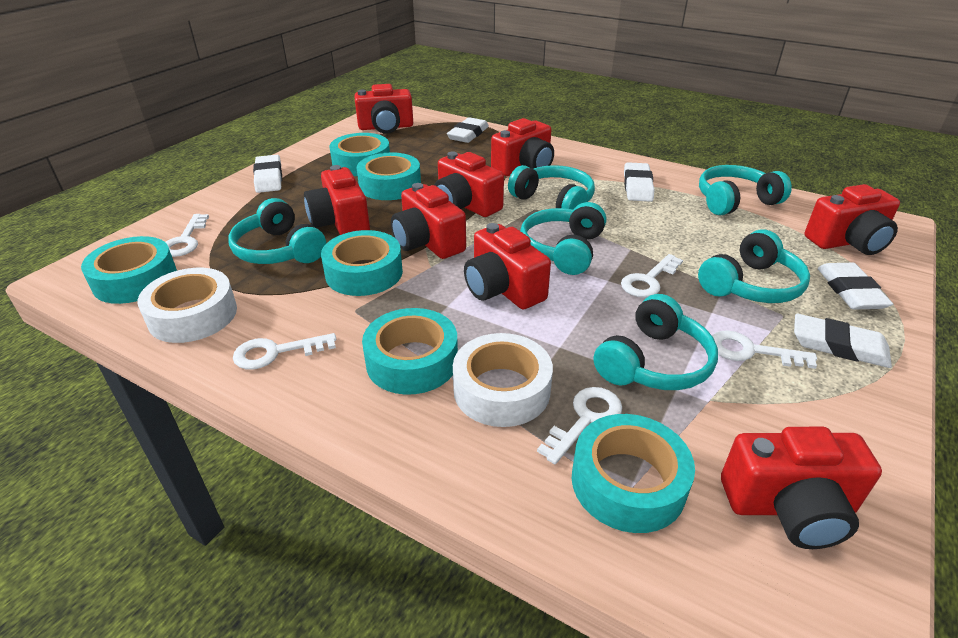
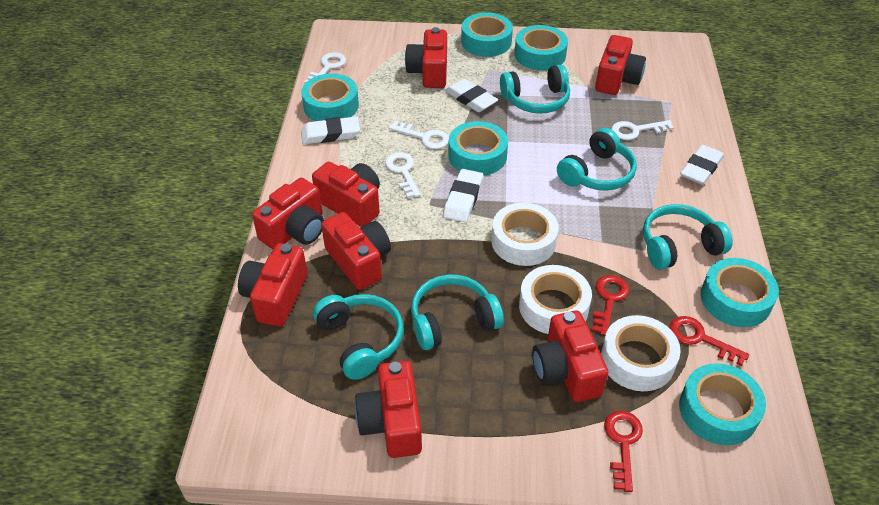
red key: 0 -> 3
turquoise headphones: 6 -> 5
white eraser: 5 -> 4
white key: 5 -> 4
white tape: 2 -> 3

